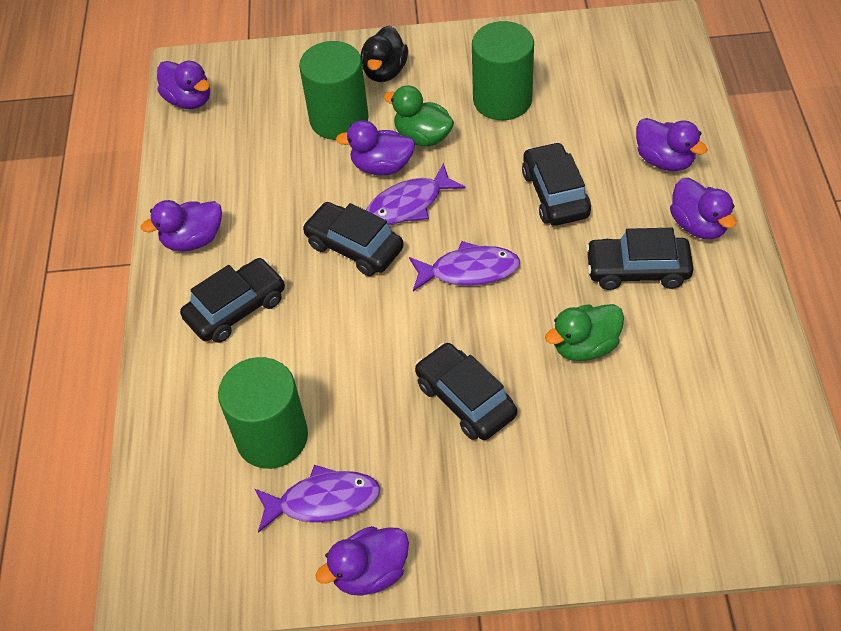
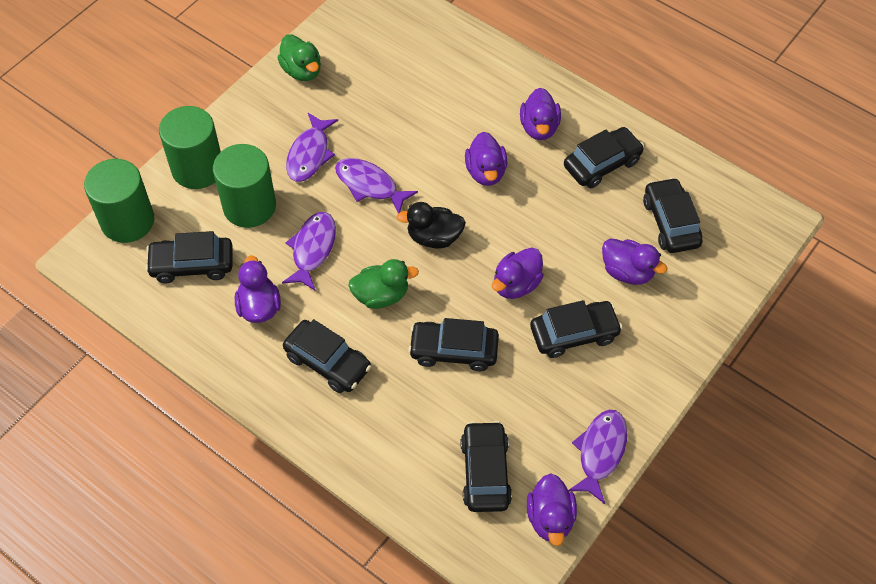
black car: 5 -> 7
purple fish: 3 -> 4

